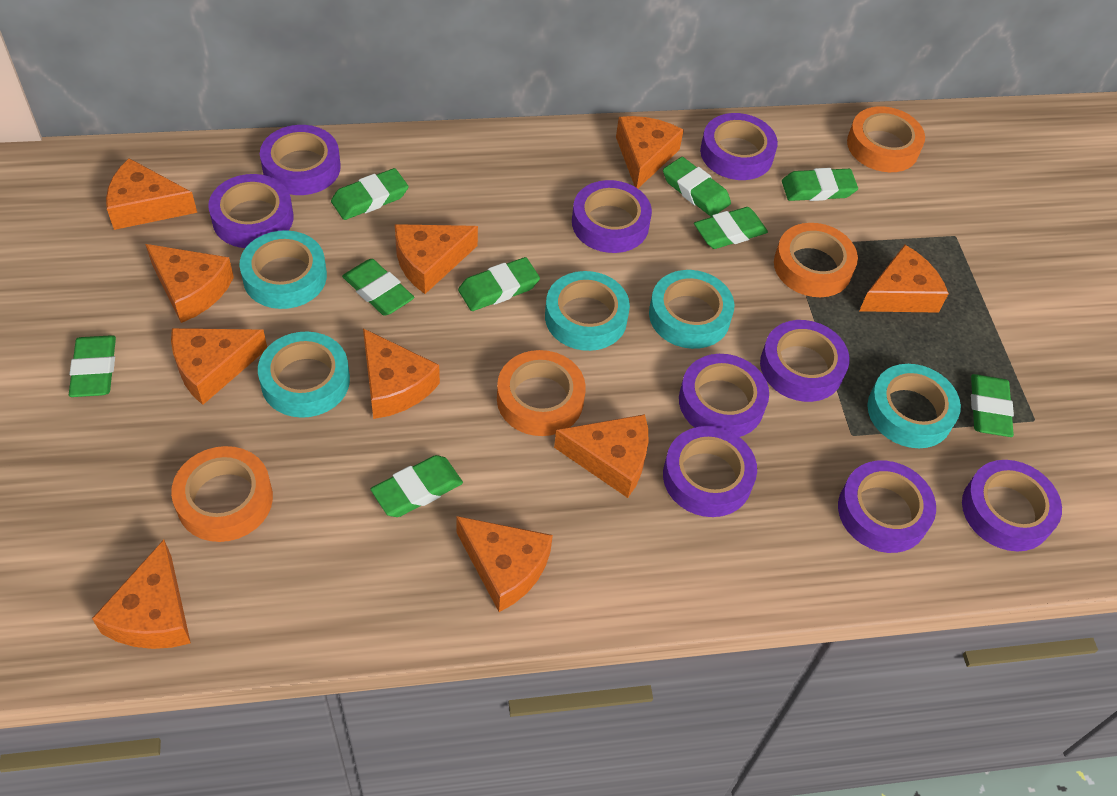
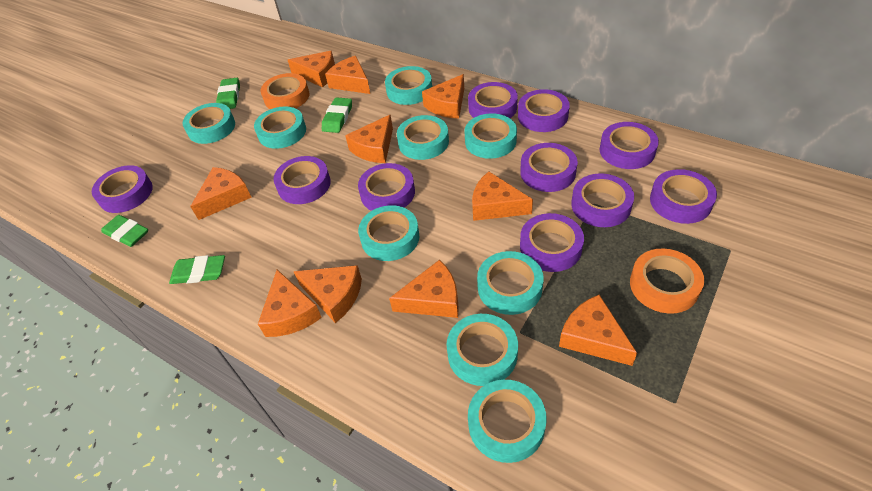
green eraser: 9 -> 4
orange tape: 4 -> 2
purple tape: 9 -> 10
turquoise tape: 5 -> 9

